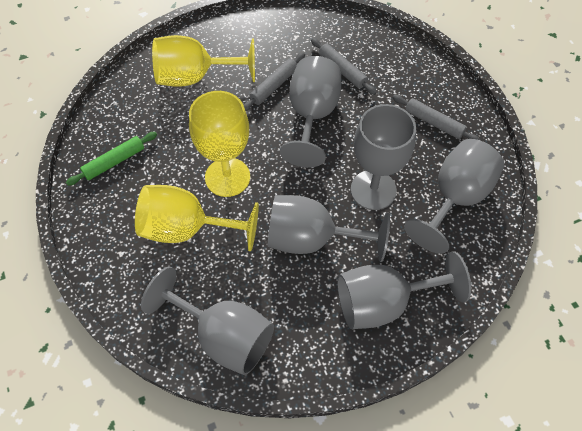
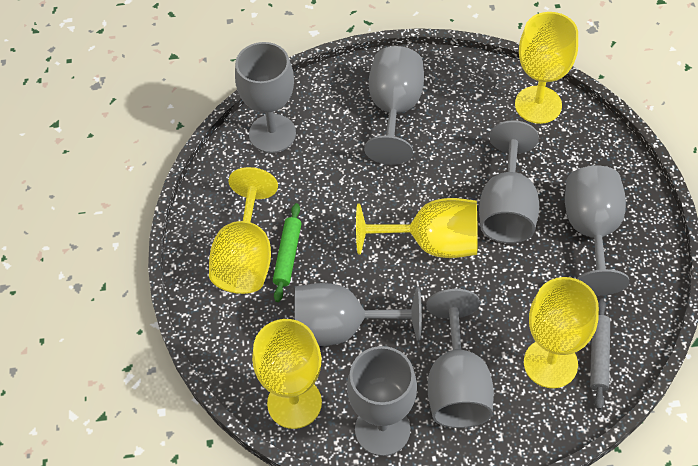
grey goblet: 6 -> 7
grey rolling pin: 3 -> 1
yellow goblet: 3 -> 5

